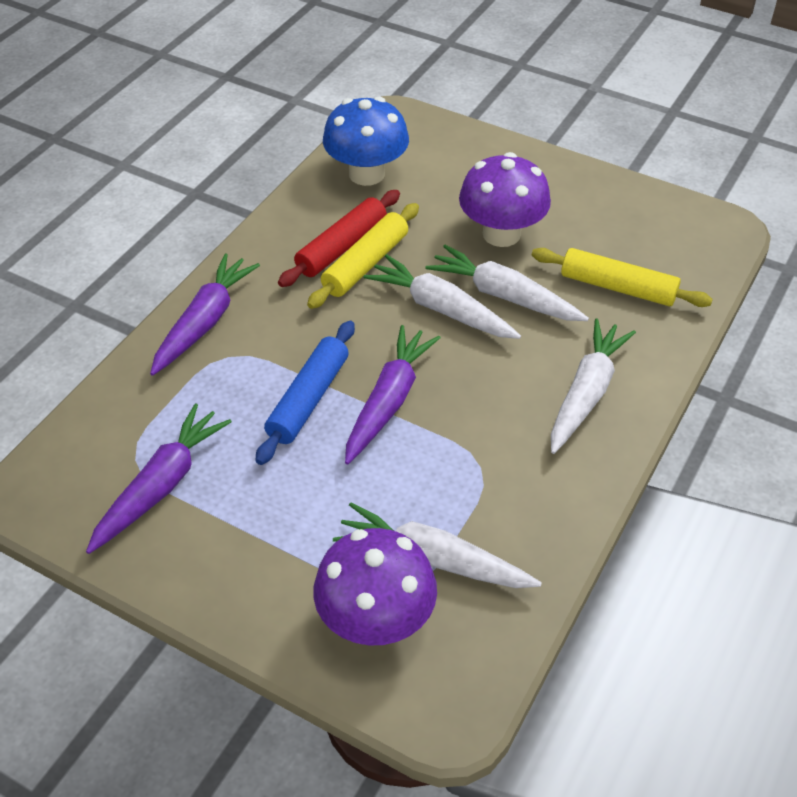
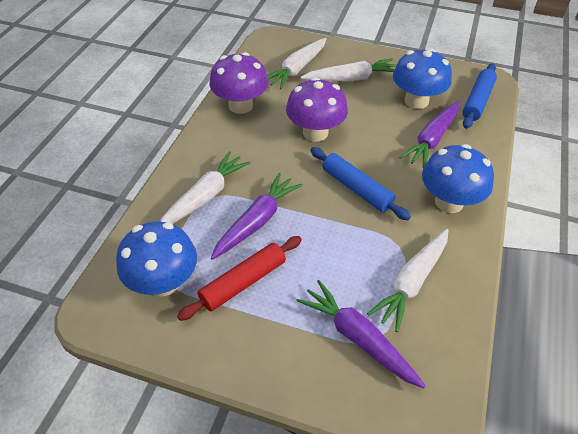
blue mushroom: 1 -> 3
blue rolling pin: 1 -> 2
yellow rolling pin: 2 -> 0

